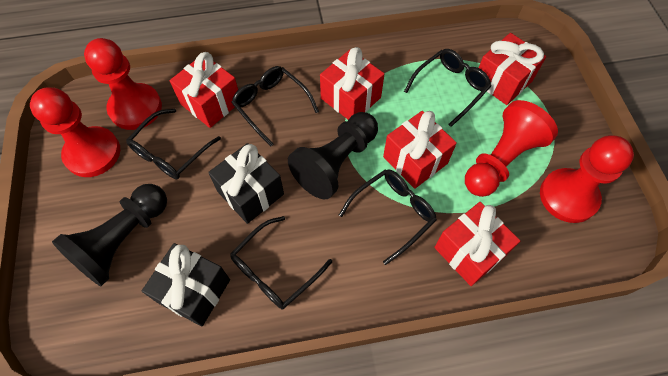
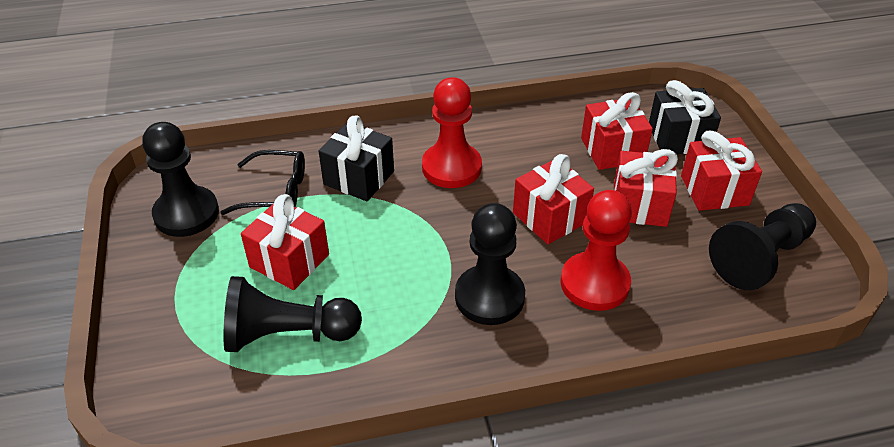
black glasses: 5 -> 1
black pawn: 2 -> 4
red pawn: 4 -> 2

